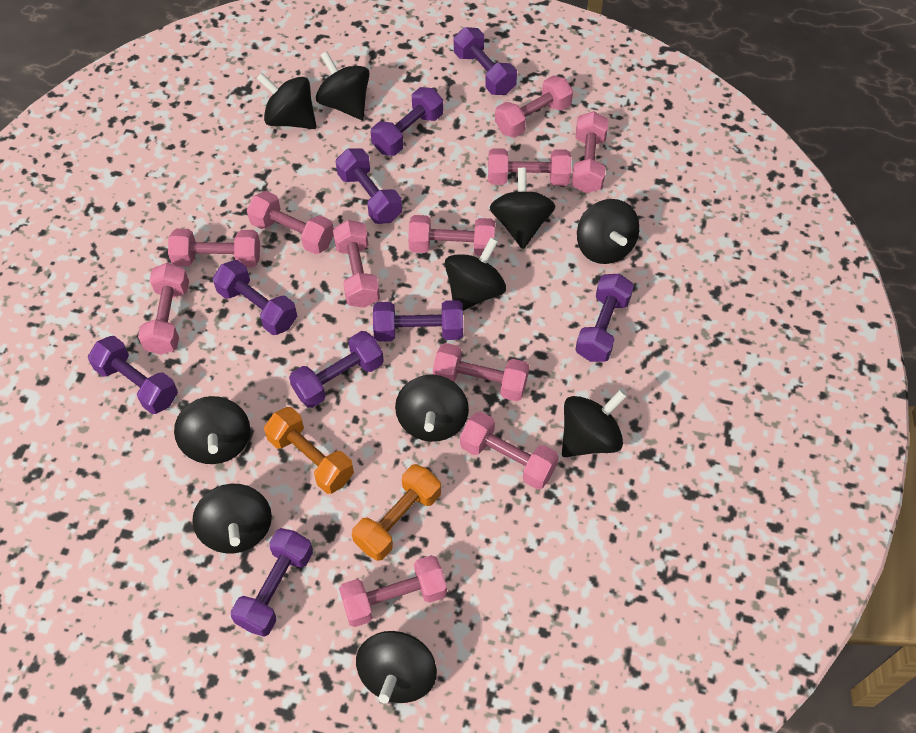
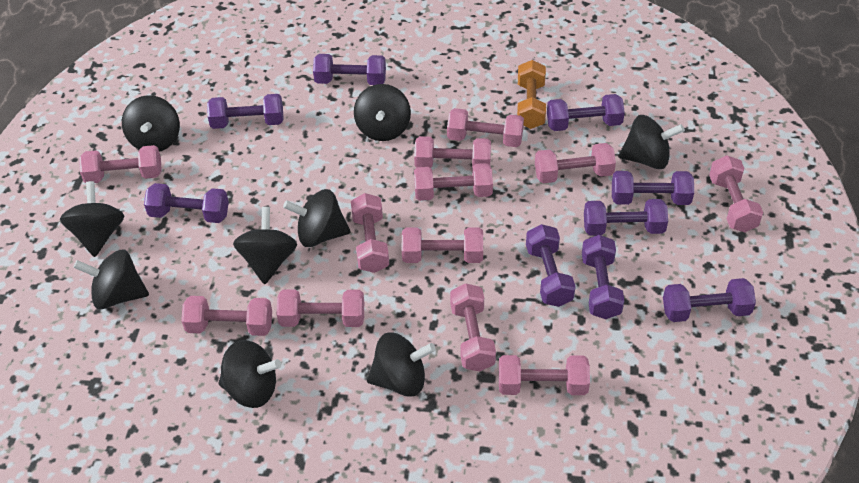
black spinning top: 10 -> 9
orange dumbbell: 2 -> 1
pink dumbbell: 11 -> 12

